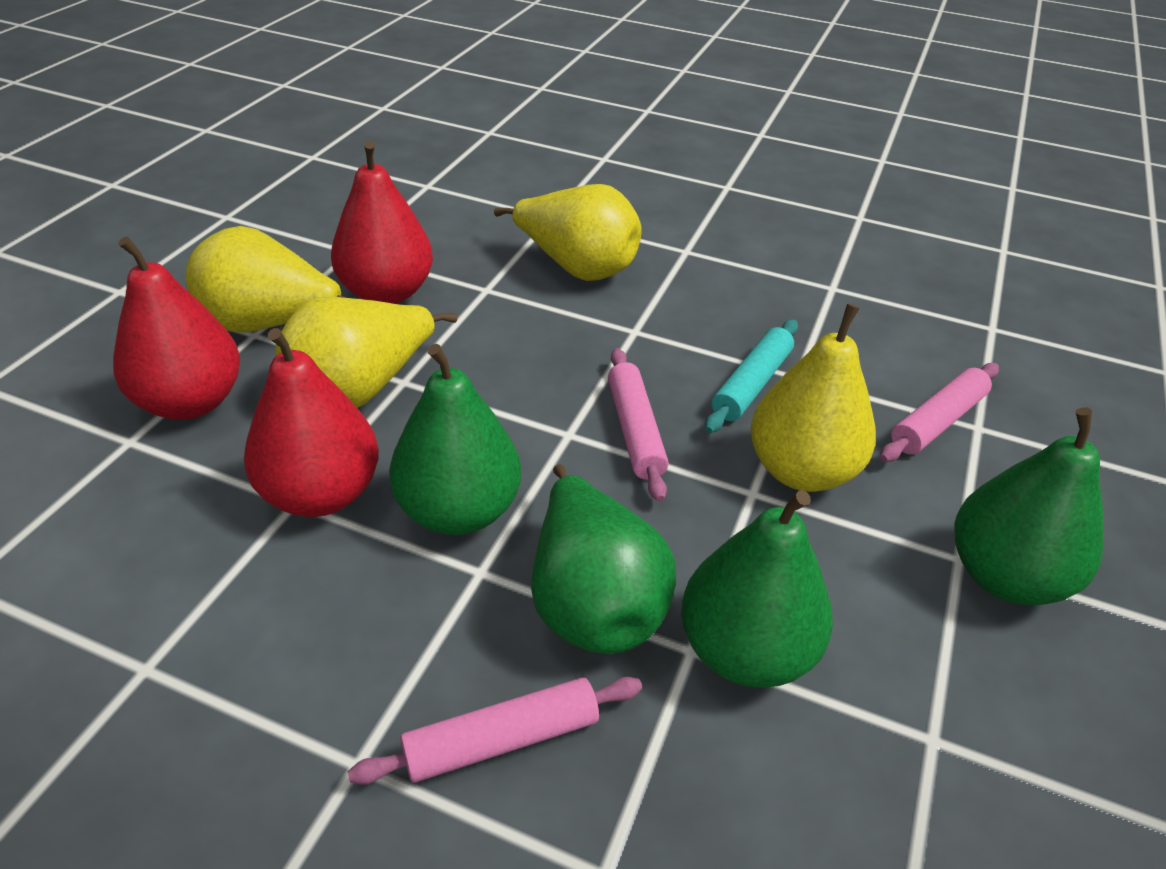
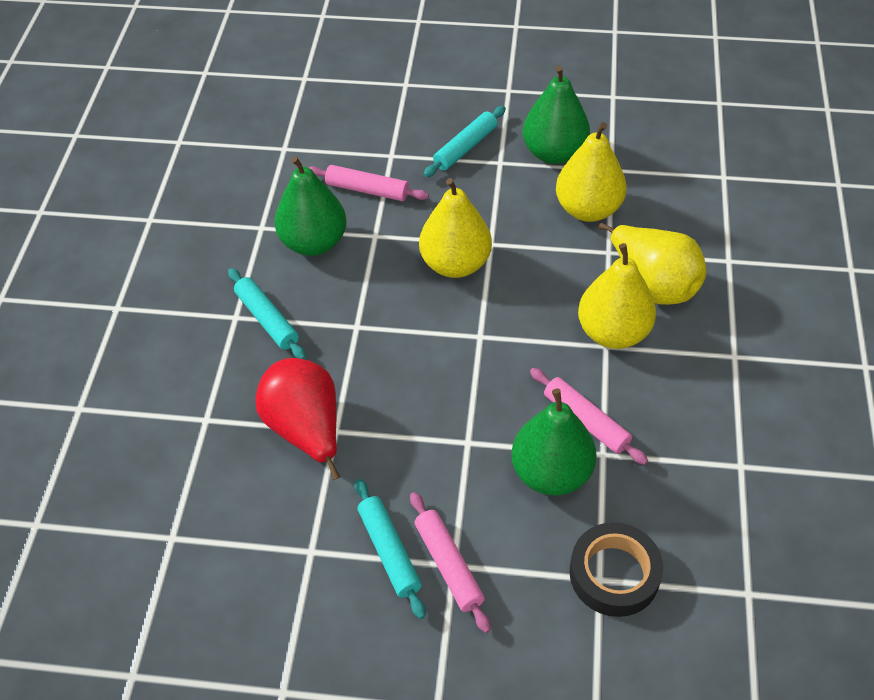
black tape: 0 -> 1
green pear: 4 -> 3
red pear: 3 -> 1
turquoise rolling pin: 1 -> 3

